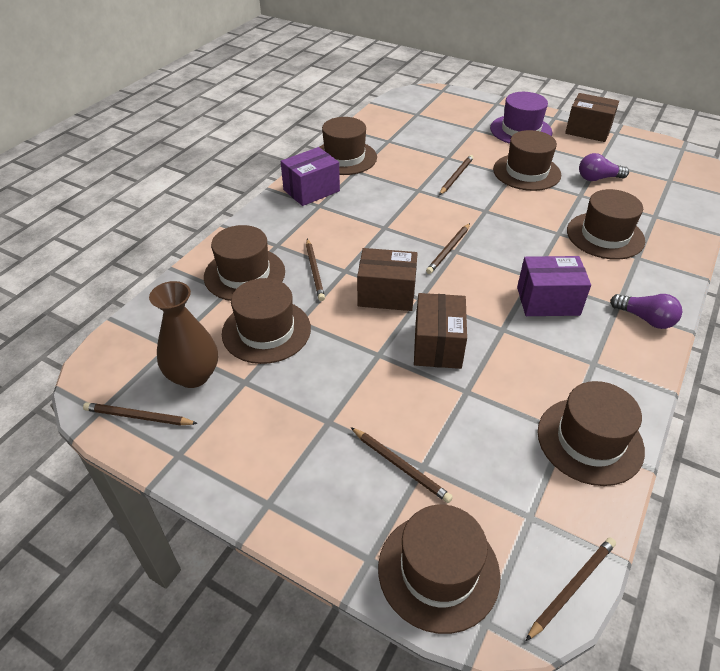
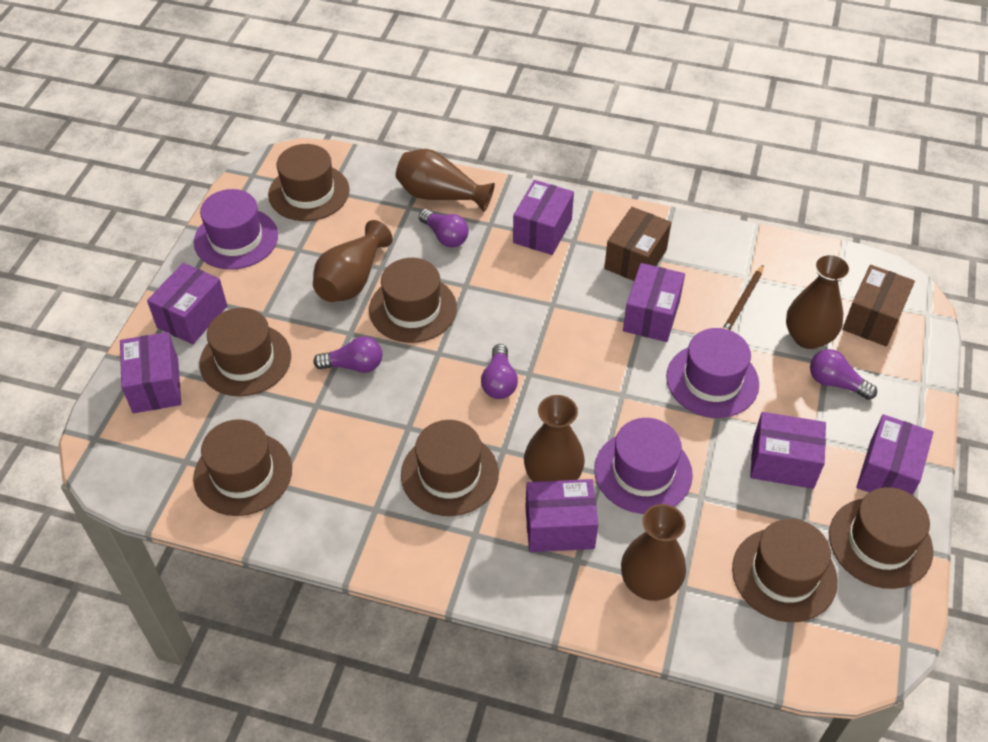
brown box: 3 -> 2
brown pencil: 6 -> 1
brown vase: 1 -> 5
purple box: 2 -> 7
purple hat: 1 -> 3
purple light bulb: 2 -> 4

